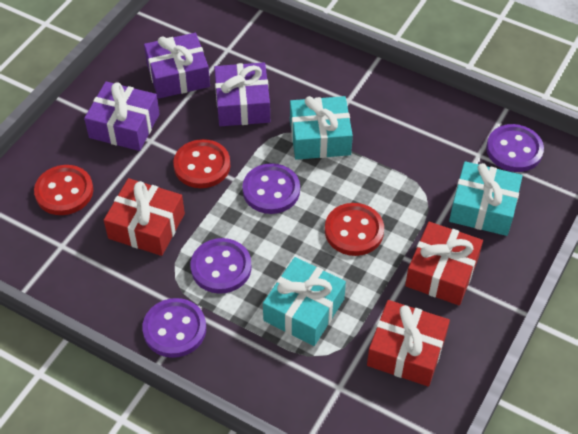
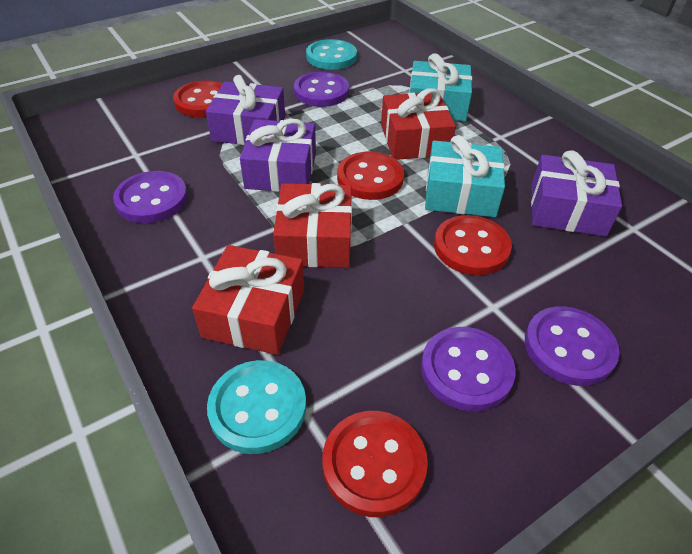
red button: 3 -> 4
turquoise button: 0 -> 2
turquoise gift: 3 -> 2

